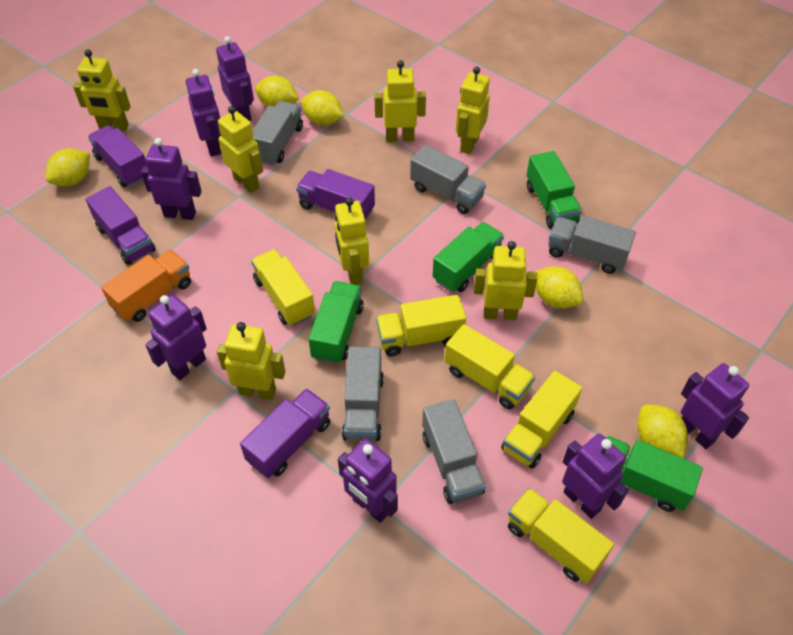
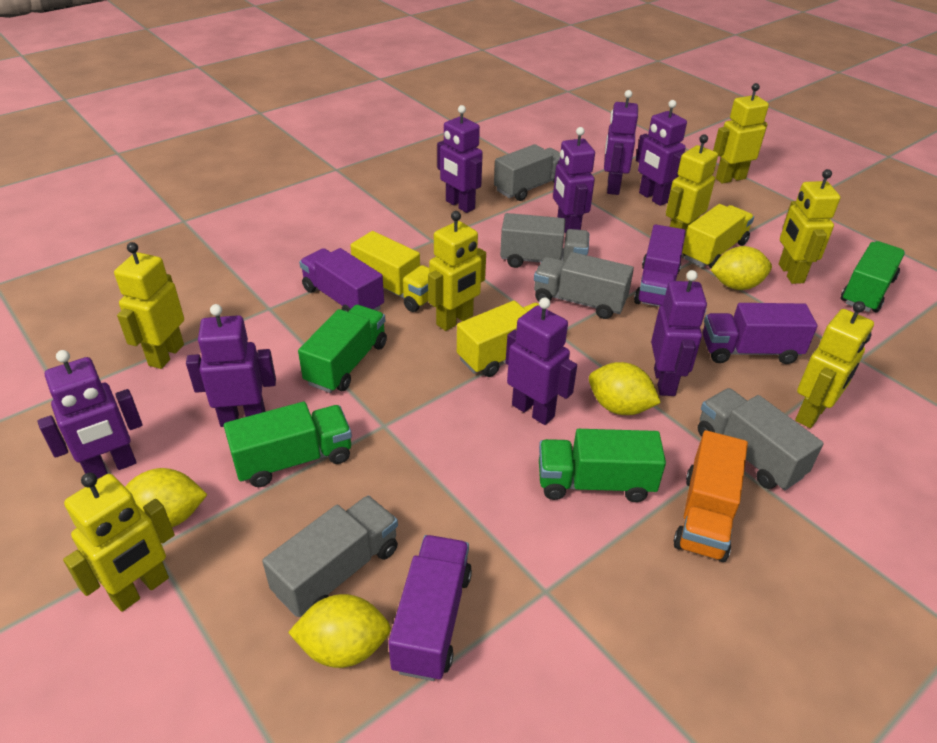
purple robot: 7 -> 8
yellow lemon: 5 -> 4
yellow truck: 5 -> 3

